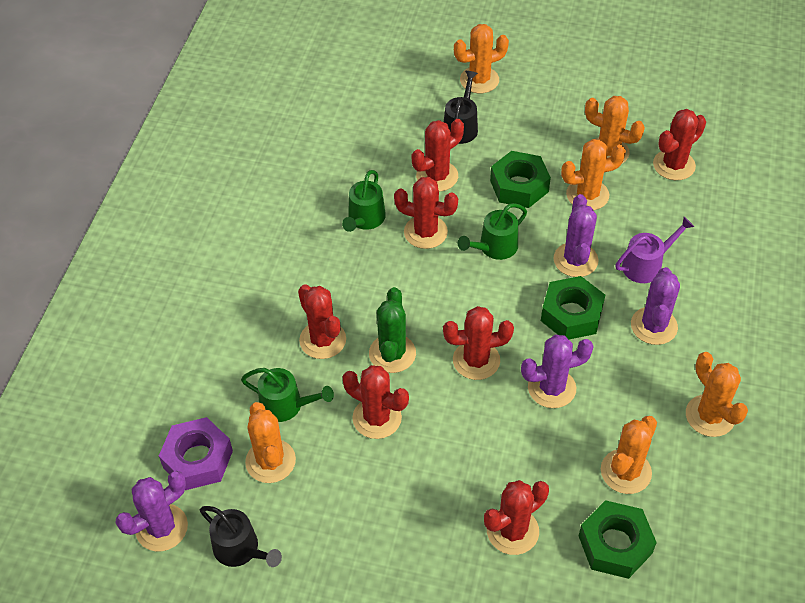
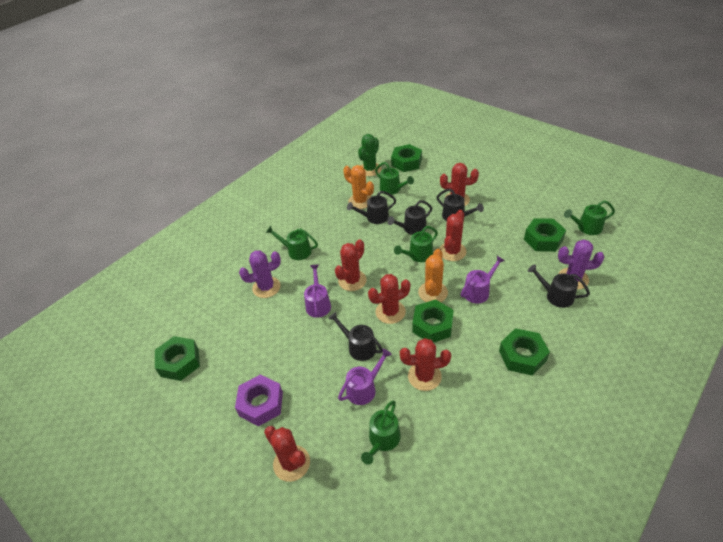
black watering can: 2 -> 5
green nut: 3 -> 5
green watering can: 3 -> 5
orange cactus: 6 -> 2
purple cactus: 4 -> 2
purple watering can: 1 -> 3
red cactus: 7 -> 6

